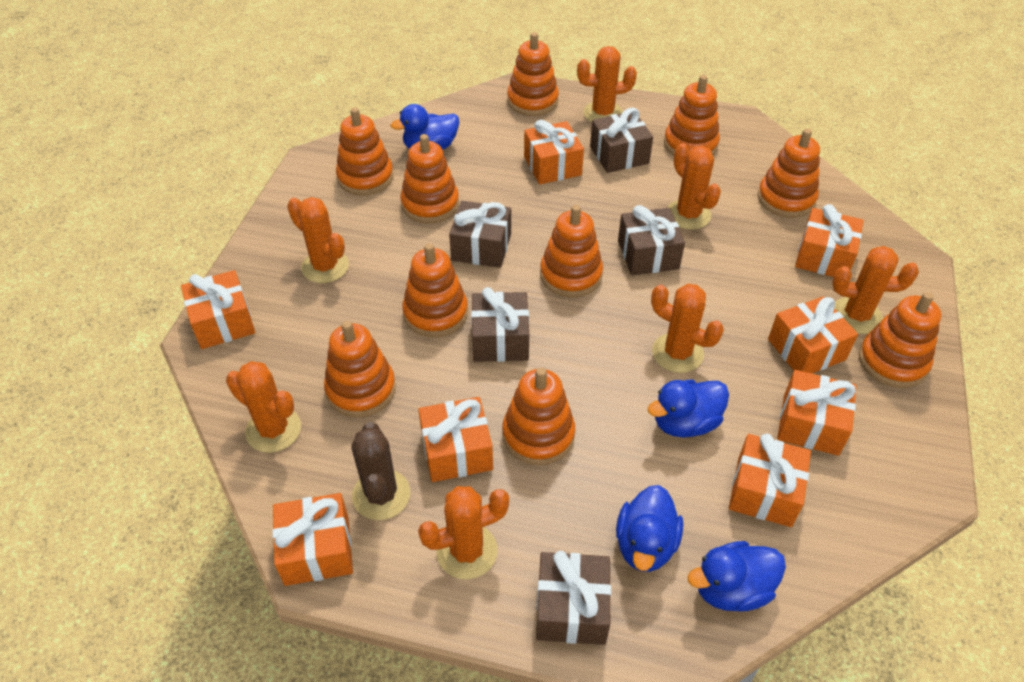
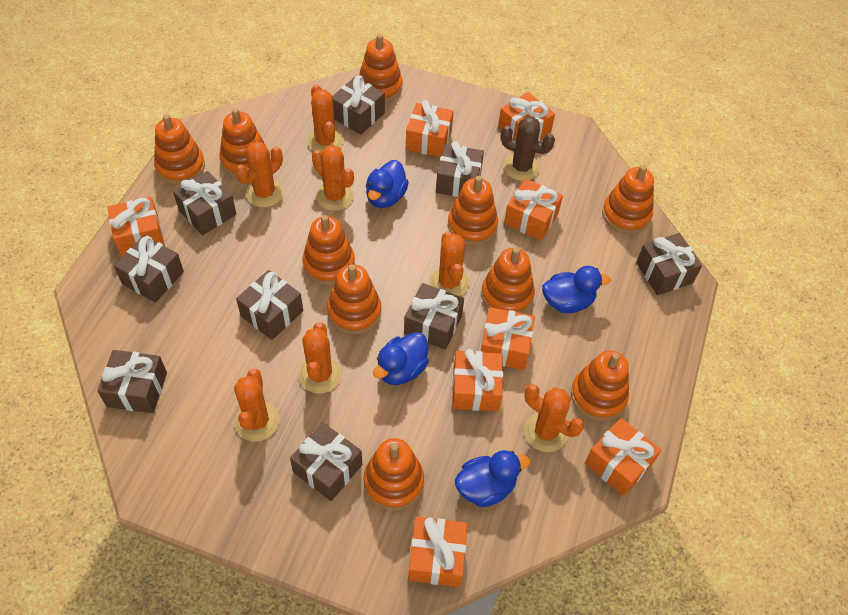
brown gift: 5 -> 9

